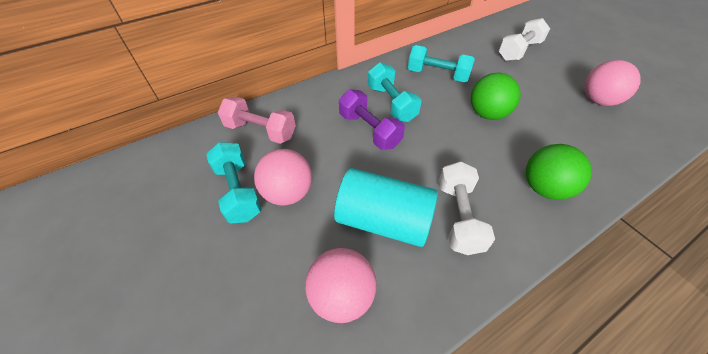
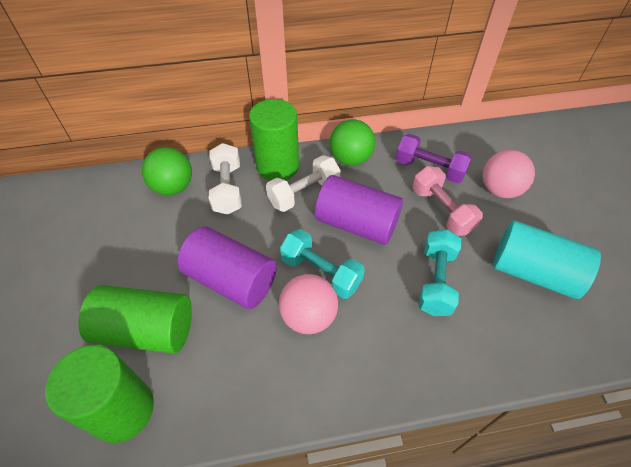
green cylinder: 0 -> 3
pink ball: 3 -> 2
purple cylinder: 0 -> 2
turquoise dumbbell: 3 -> 2

